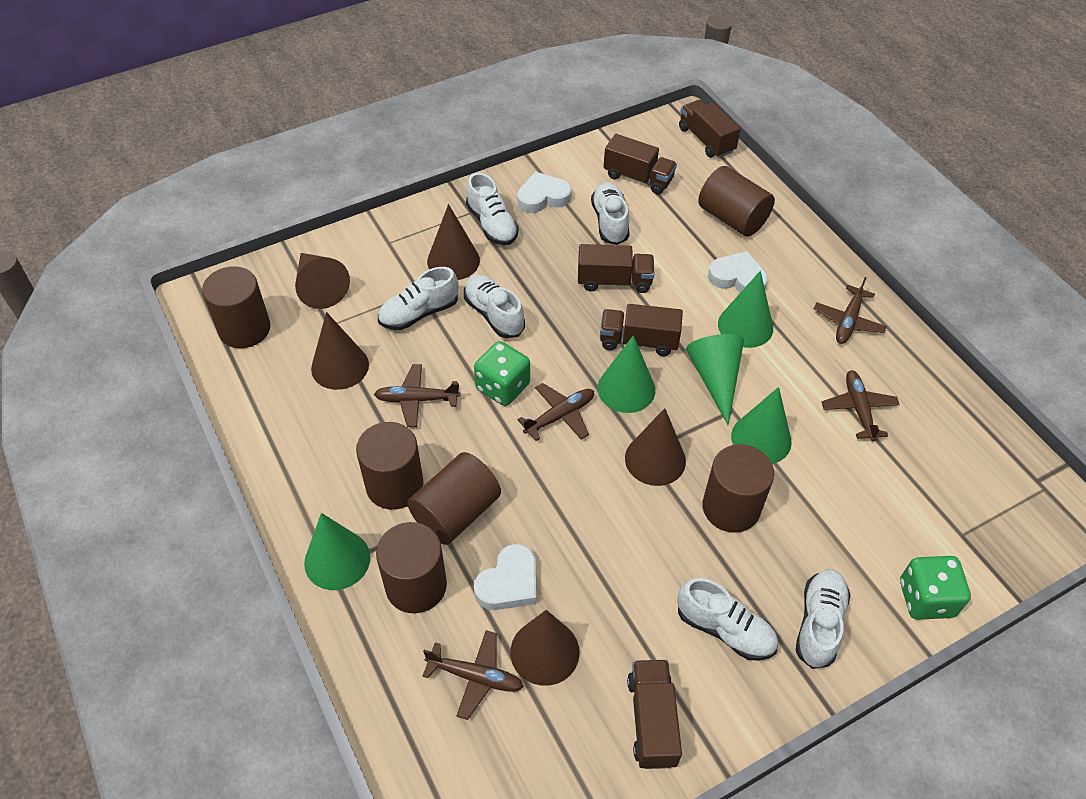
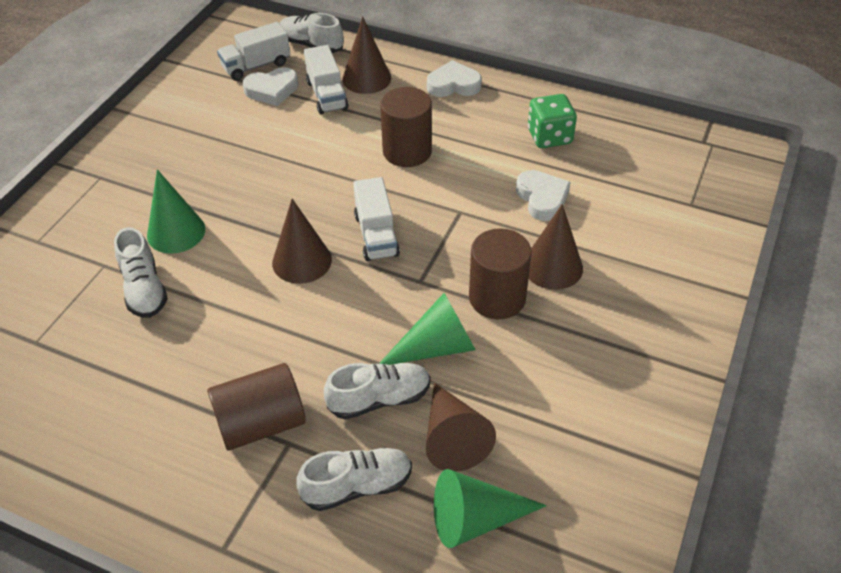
brown cone: 5 -> 4
brown cylinder: 6 -> 3
brown plane: 5 -> 0
brown truck: 5 -> 0
green cone: 5 -> 3
green dice: 2 -> 1
white shoe: 6 -> 4
white truck: 0 -> 3

